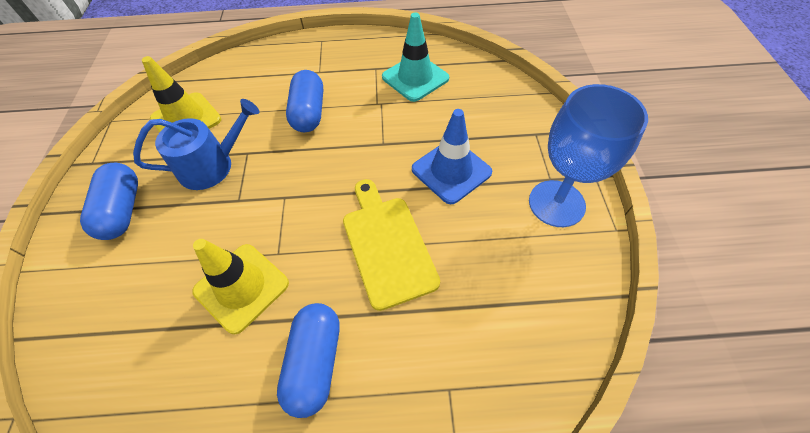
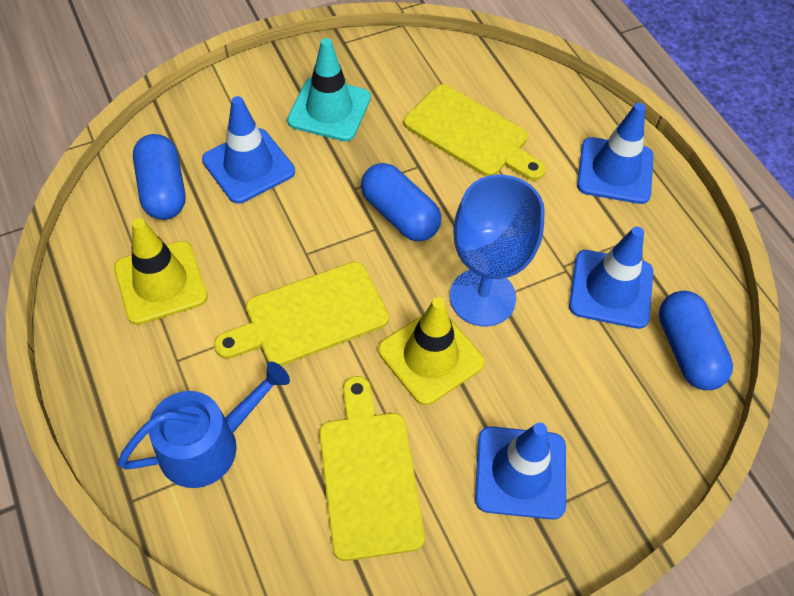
blue traffic cone: 1 -> 4
yellow cutting board: 1 -> 3

